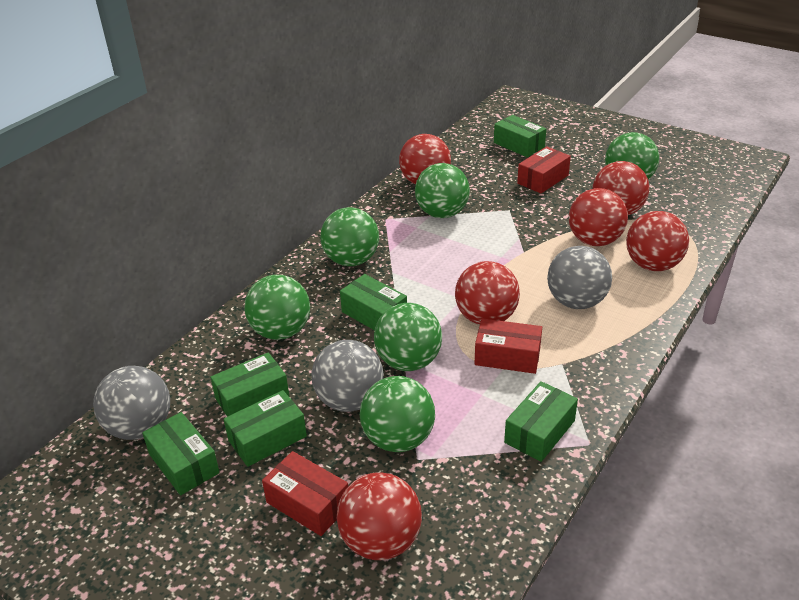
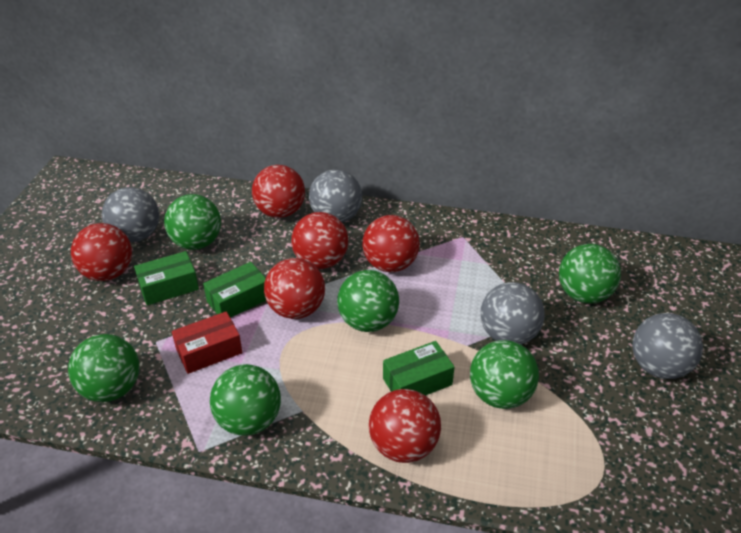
green box: 6 -> 3
grey ball: 3 -> 4
red box: 3 -> 1

